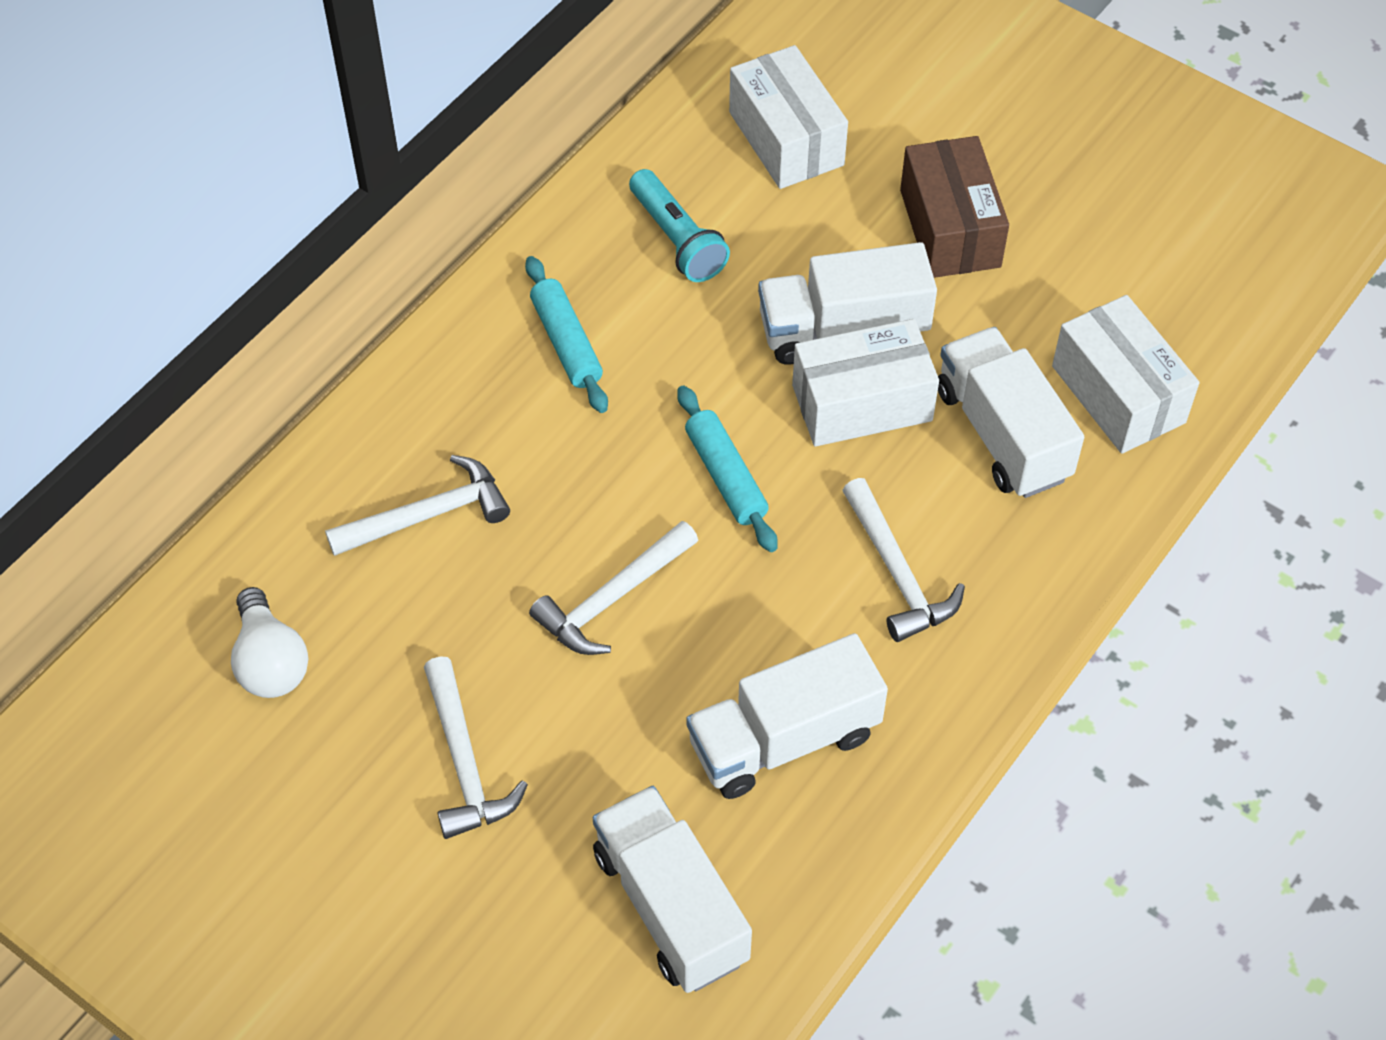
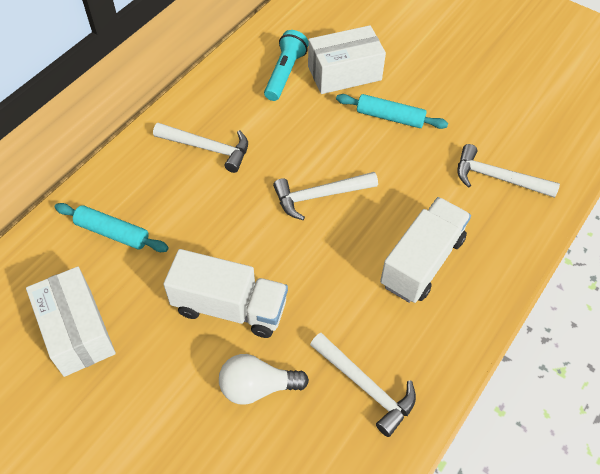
brown box: 1 -> 0
white box: 3 -> 2
white truck: 4 -> 2

